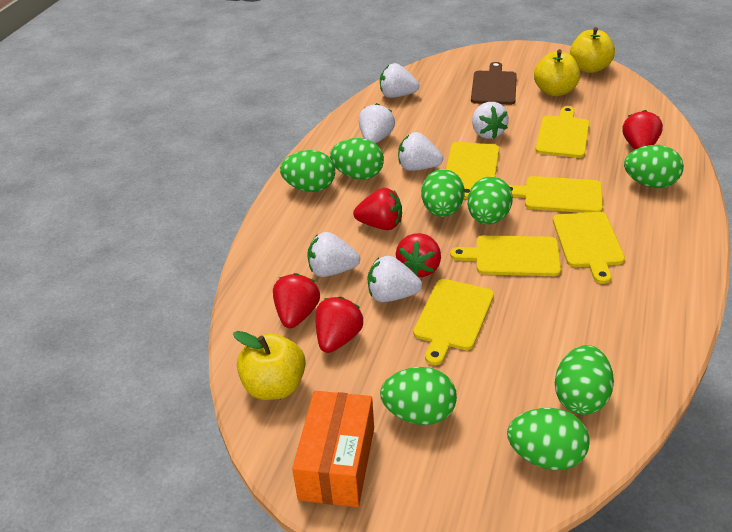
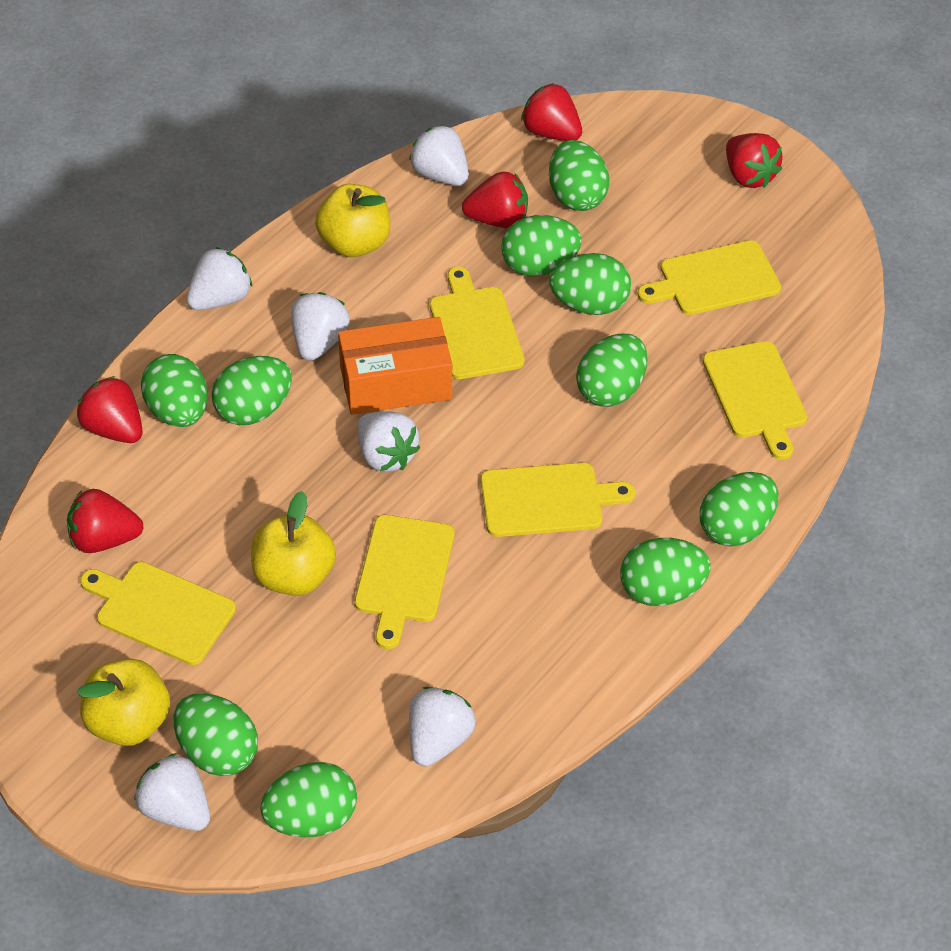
brown cutting board: 1 -> 0
green egg: 8 -> 10

